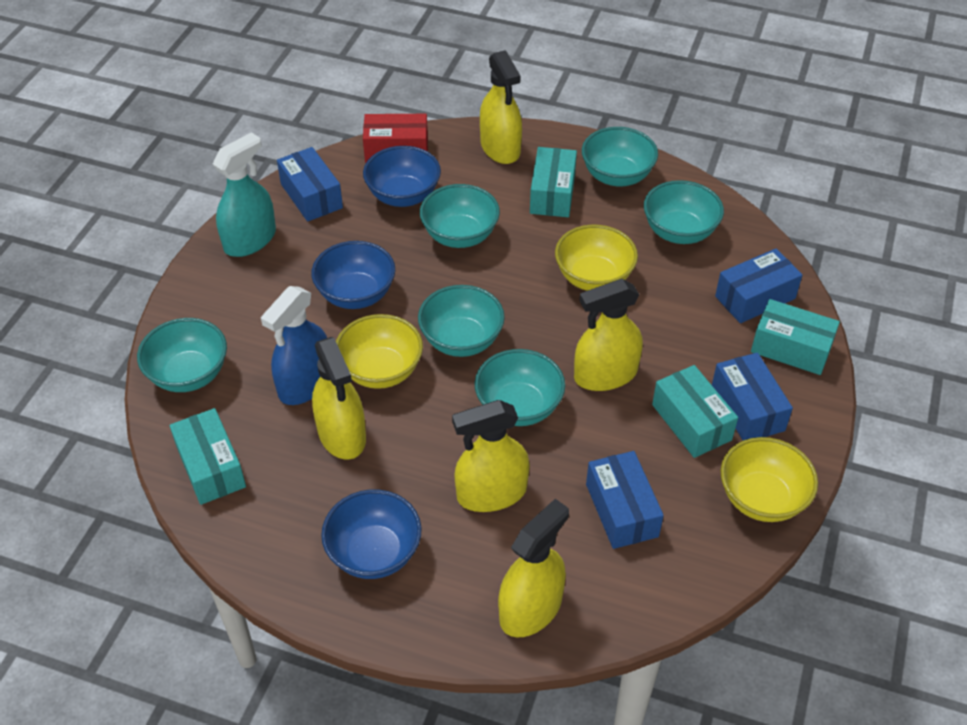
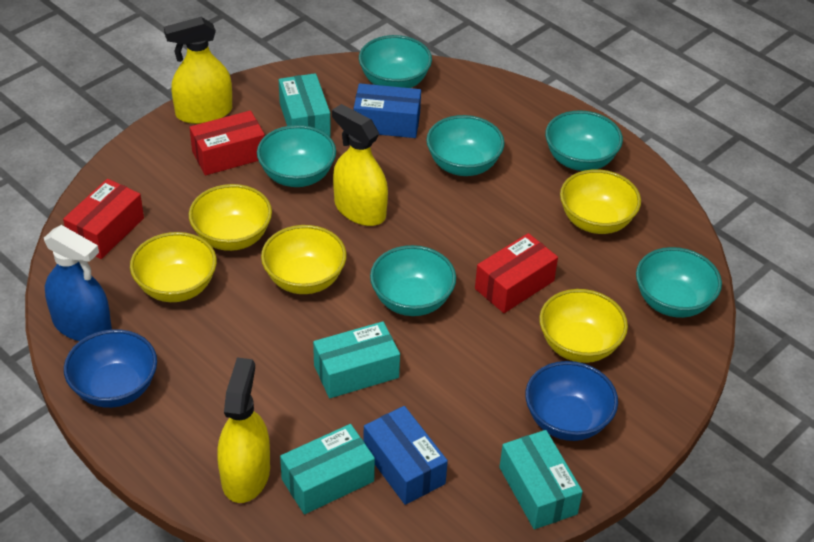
blue bowl: 3 -> 2
blue box: 4 -> 2
red box: 1 -> 3
turquoise spray bottle: 1 -> 0
yellow bowl: 3 -> 5
yellow spray bottle: 5 -> 3

